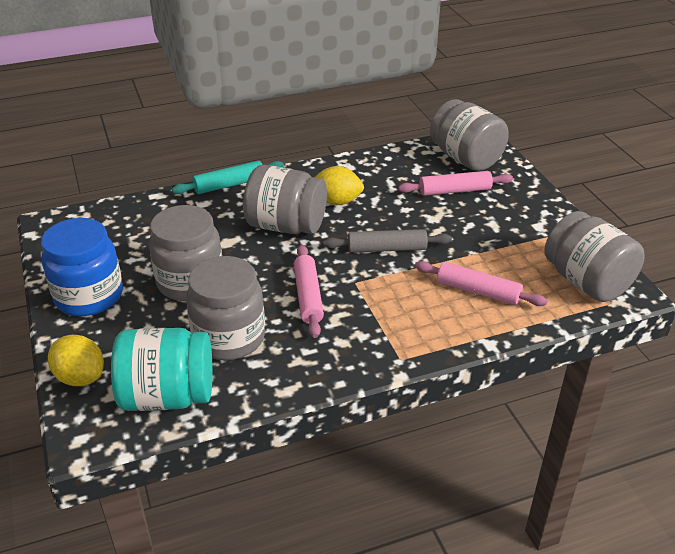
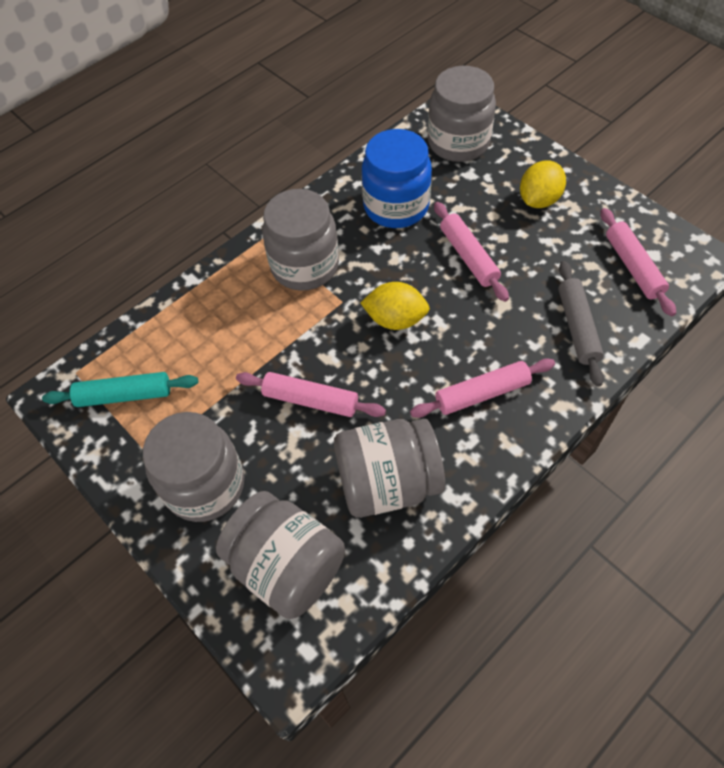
pink rolling pin: 3 -> 4
turquoise jar: 1 -> 0

